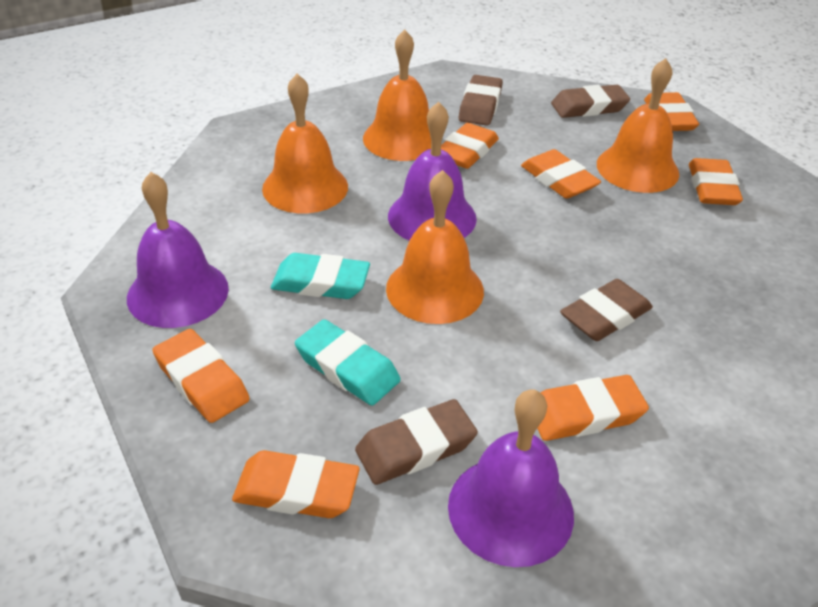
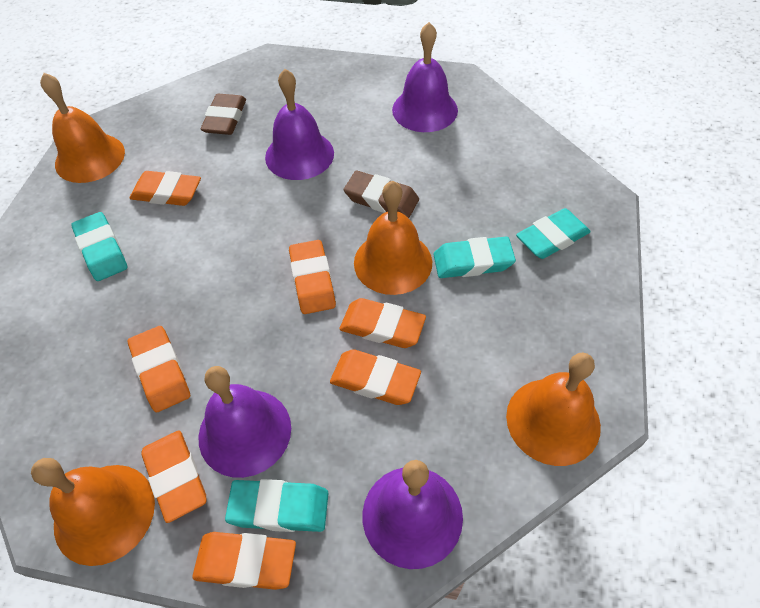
brown eraser: 4 -> 2
purple bell: 3 -> 4
turquoise eraser: 2 -> 4

